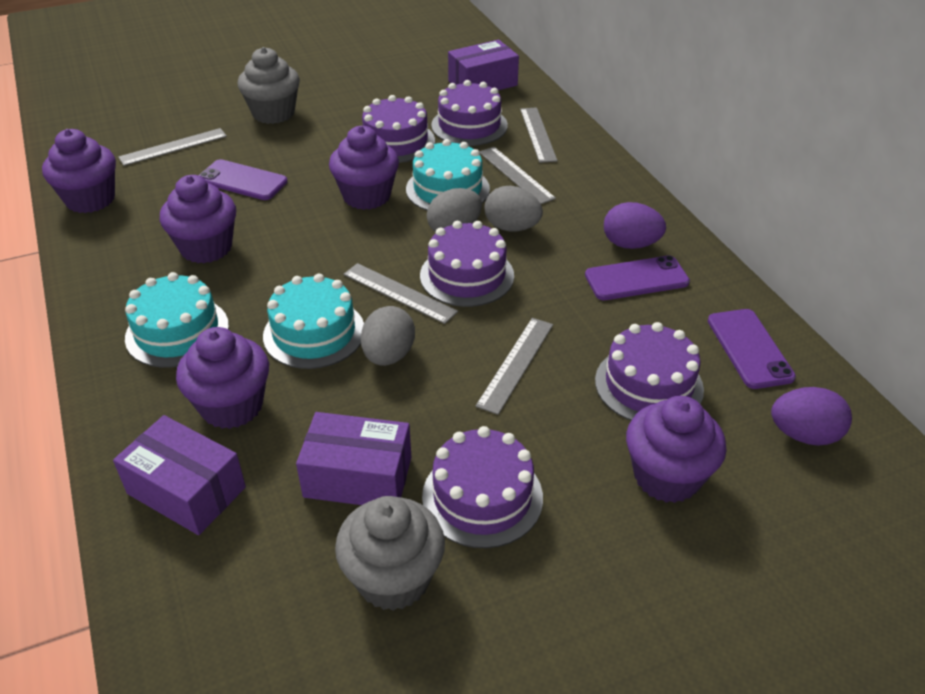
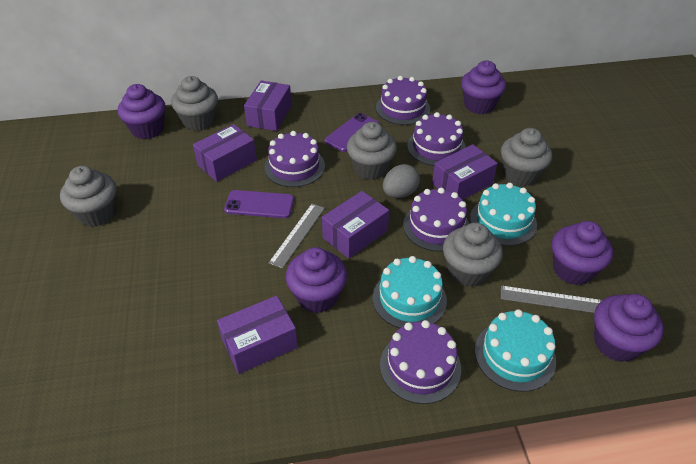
grey cupcake: 2 -> 5
grey egg: 3 -> 1
grey ruler: 5 -> 2
purple box: 3 -> 5
purple egg: 2 -> 0
purple phone: 3 -> 2

